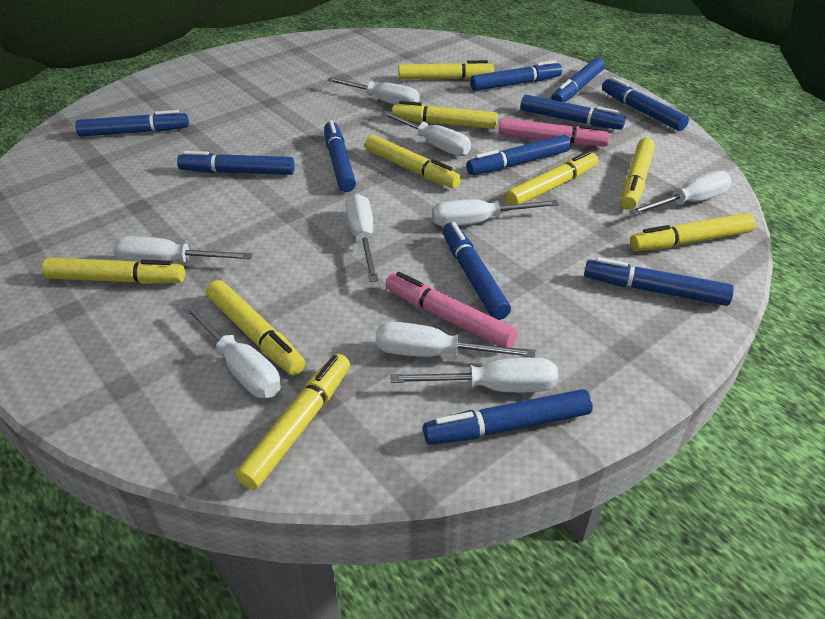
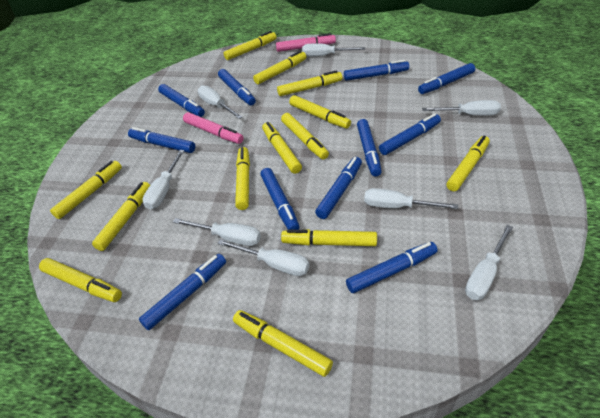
white screwdriver: 9 -> 8
yellow marker: 9 -> 13

